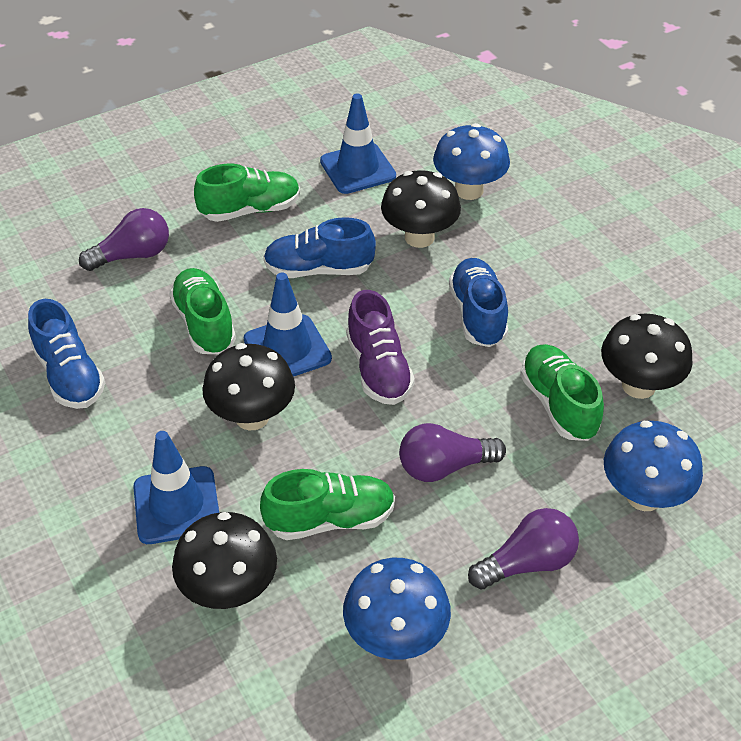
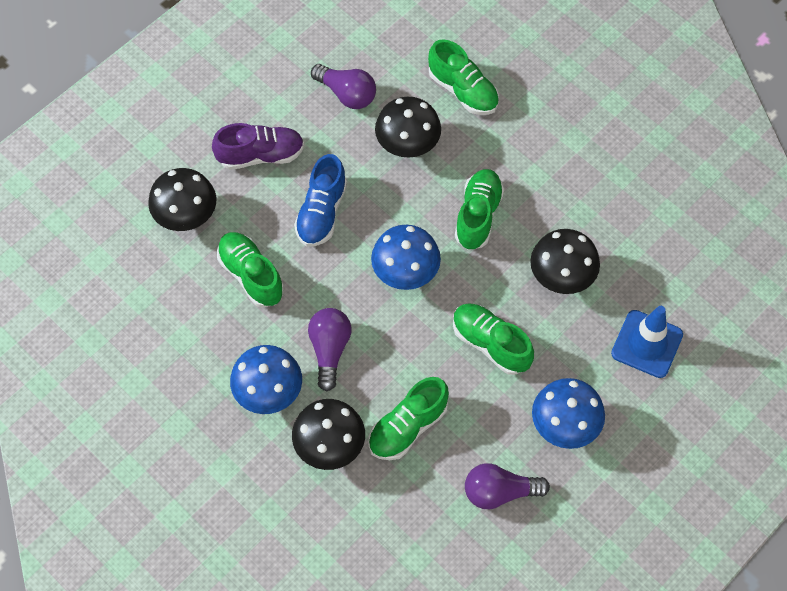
blue shoe: 3 -> 1
blue traffic cone: 3 -> 1
green shoe: 4 -> 5

